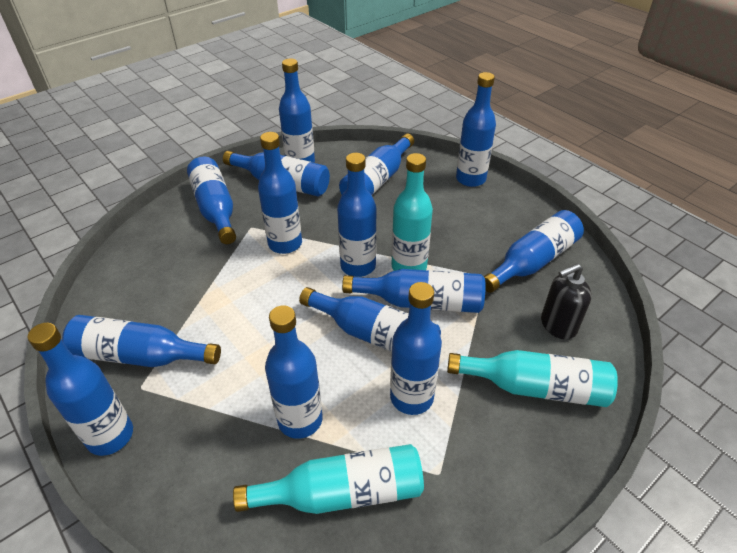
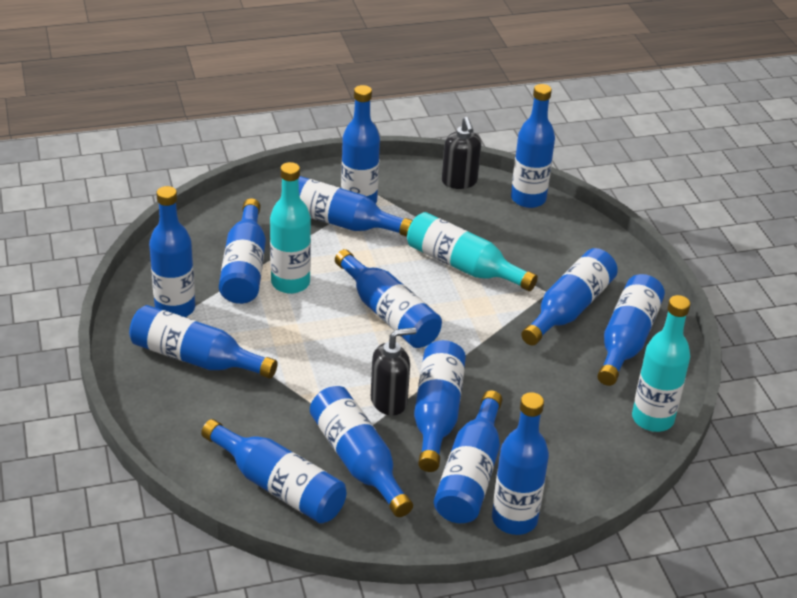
black soap dispenser: 1 -> 2

